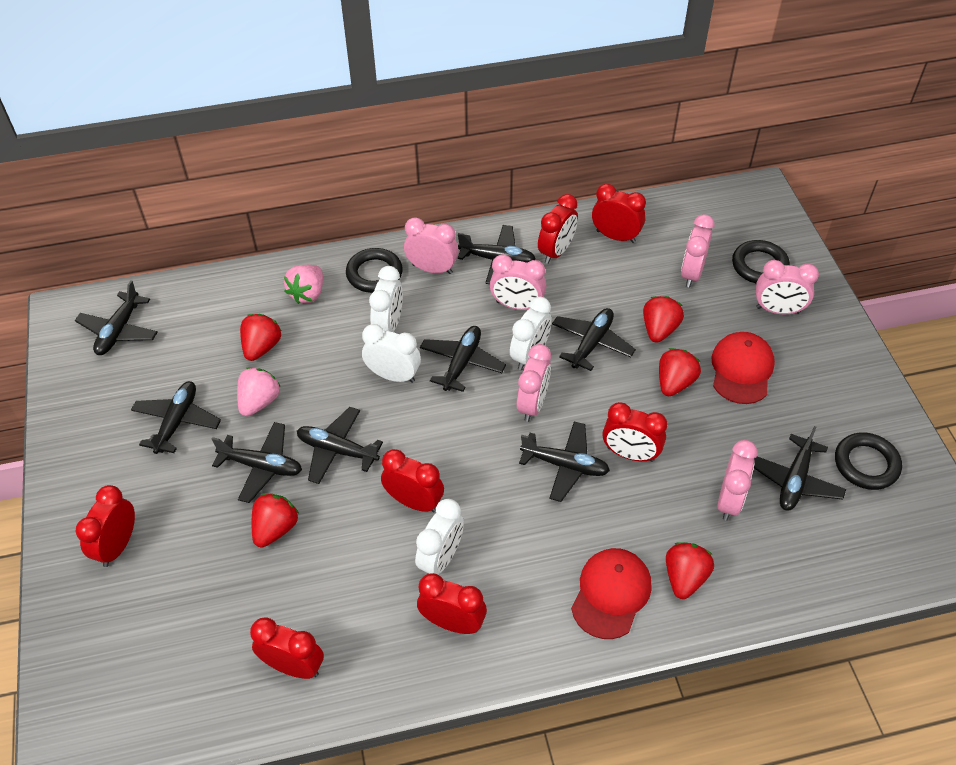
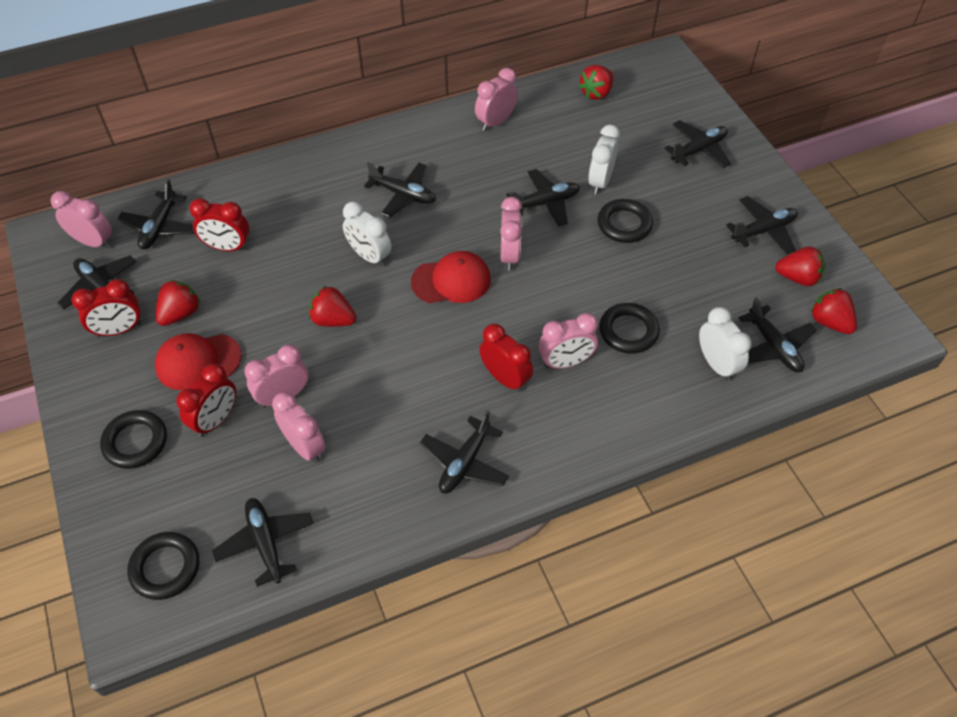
black ring: 3 -> 4
pink strawberry: 2 -> 0
red clock: 7 -> 4
white clock: 4 -> 3

